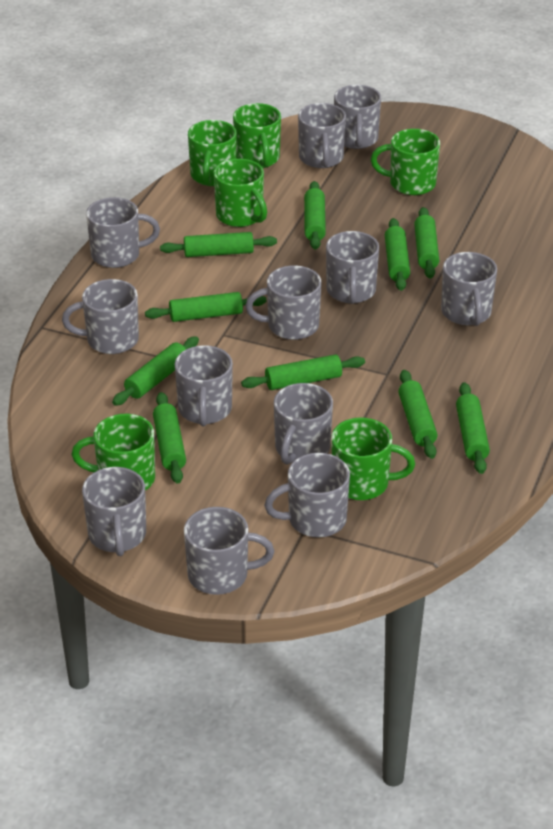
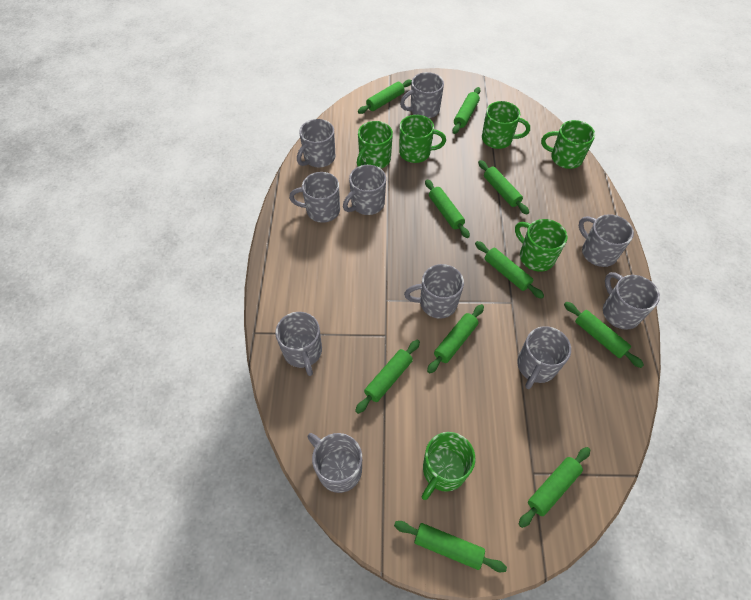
grey mug: 12 -> 10

